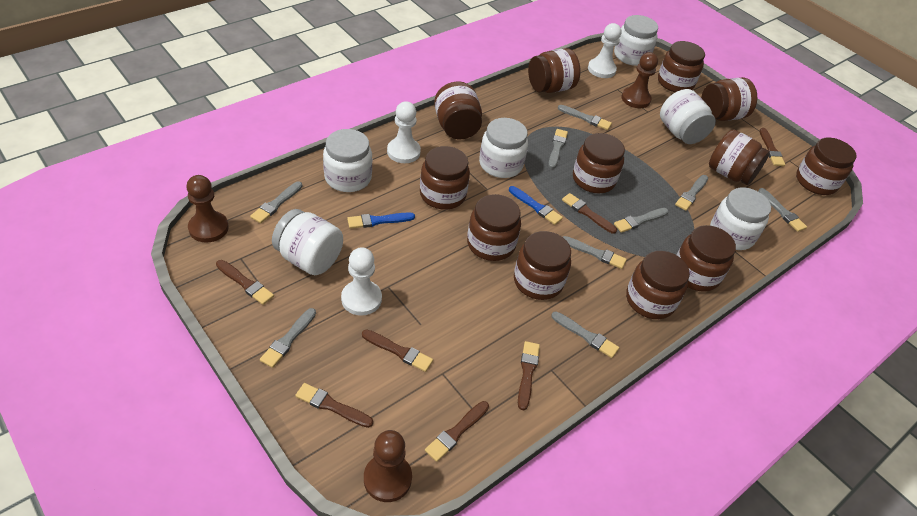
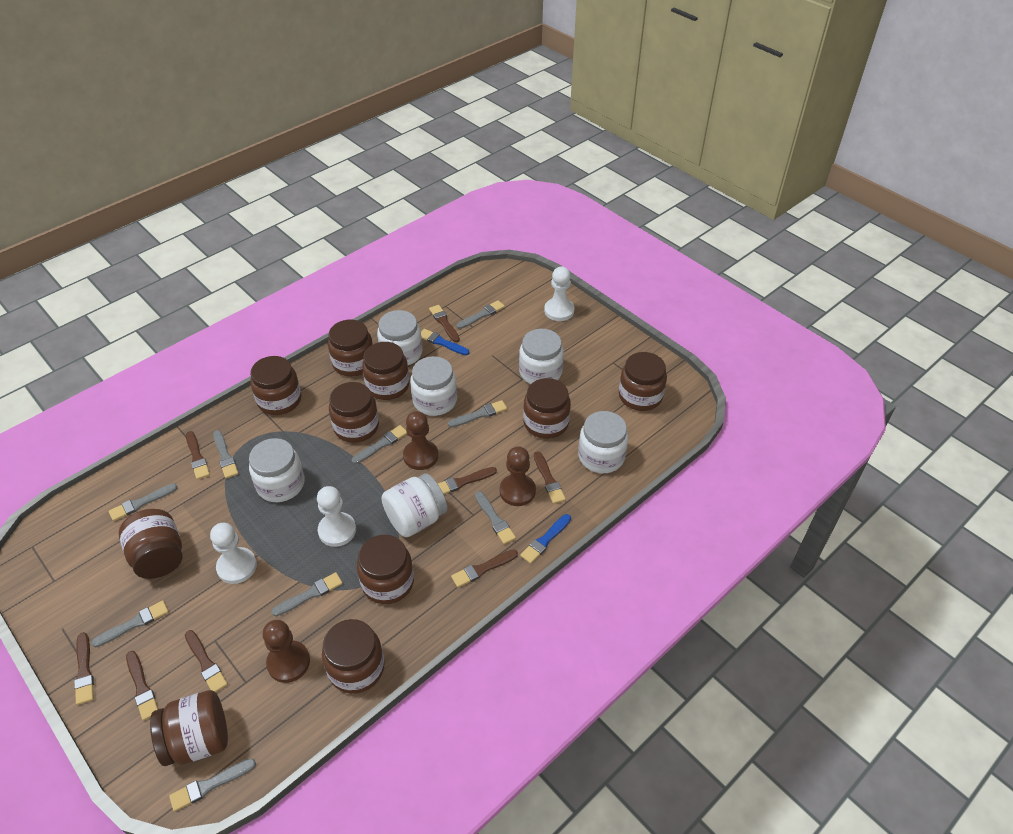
brown brush: 7 -> 8
brown jar: 12 -> 10

